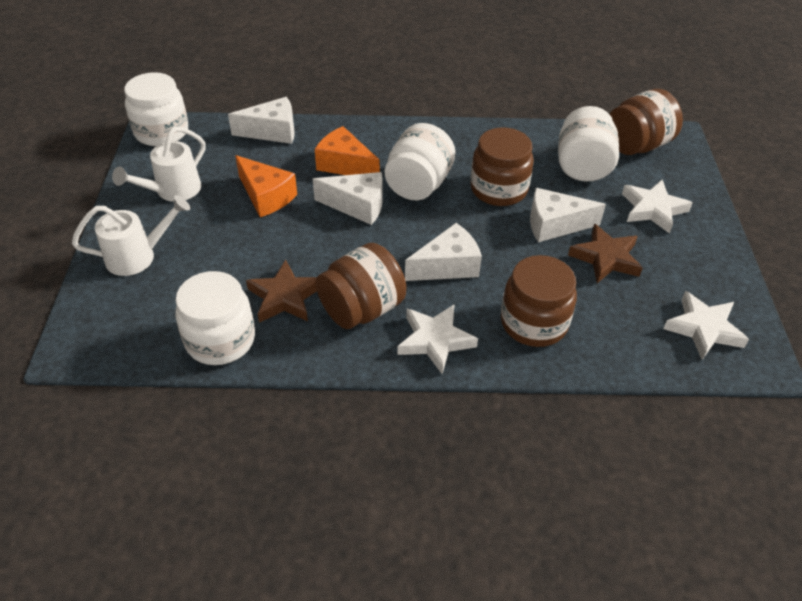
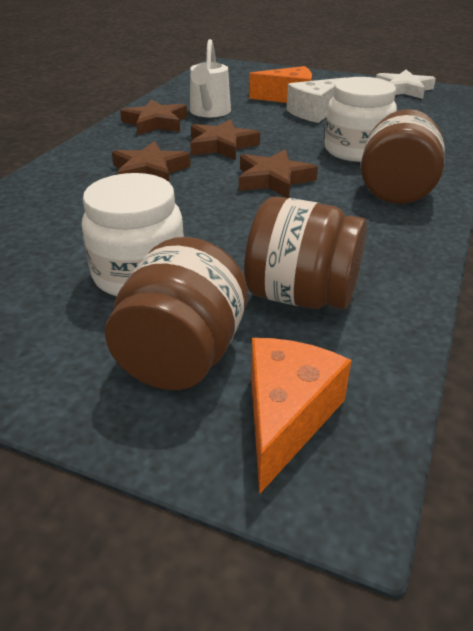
brown jar: 4 -> 3
brown star: 2 -> 4
white cheese: 4 -> 1
white jar: 4 -> 2
white star: 3 -> 1
white watering can: 2 -> 1

